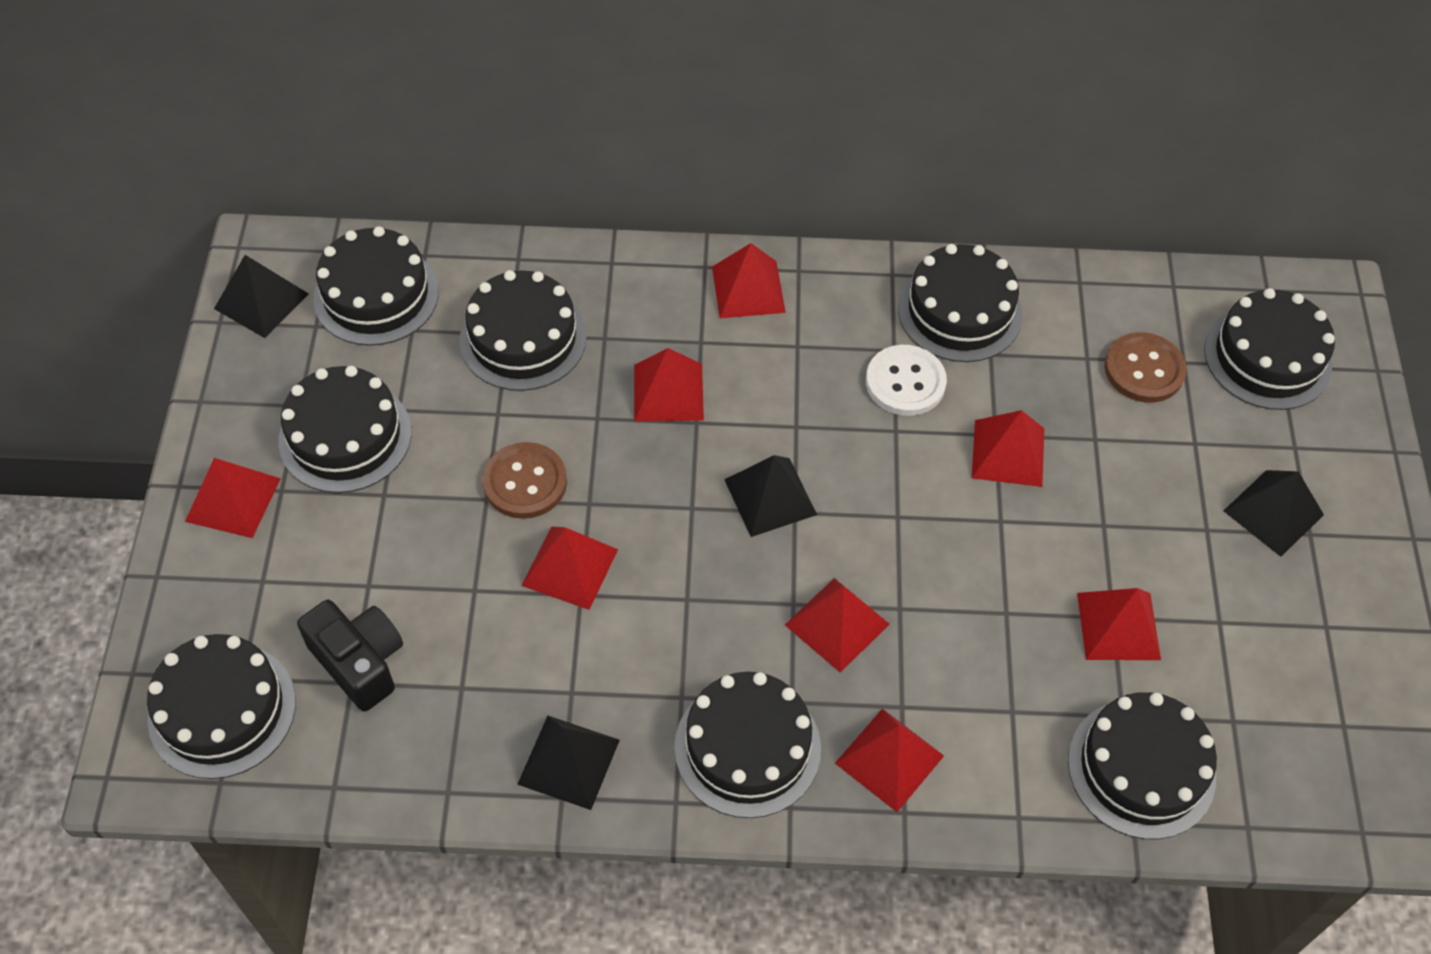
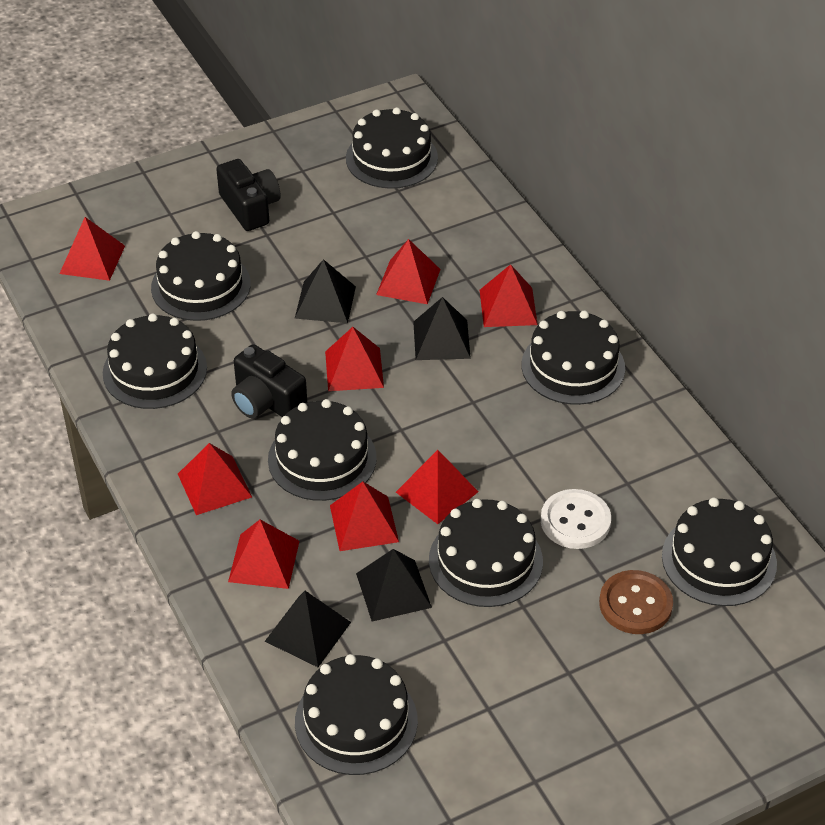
black camera: 1 -> 2
brown button: 2 -> 1

